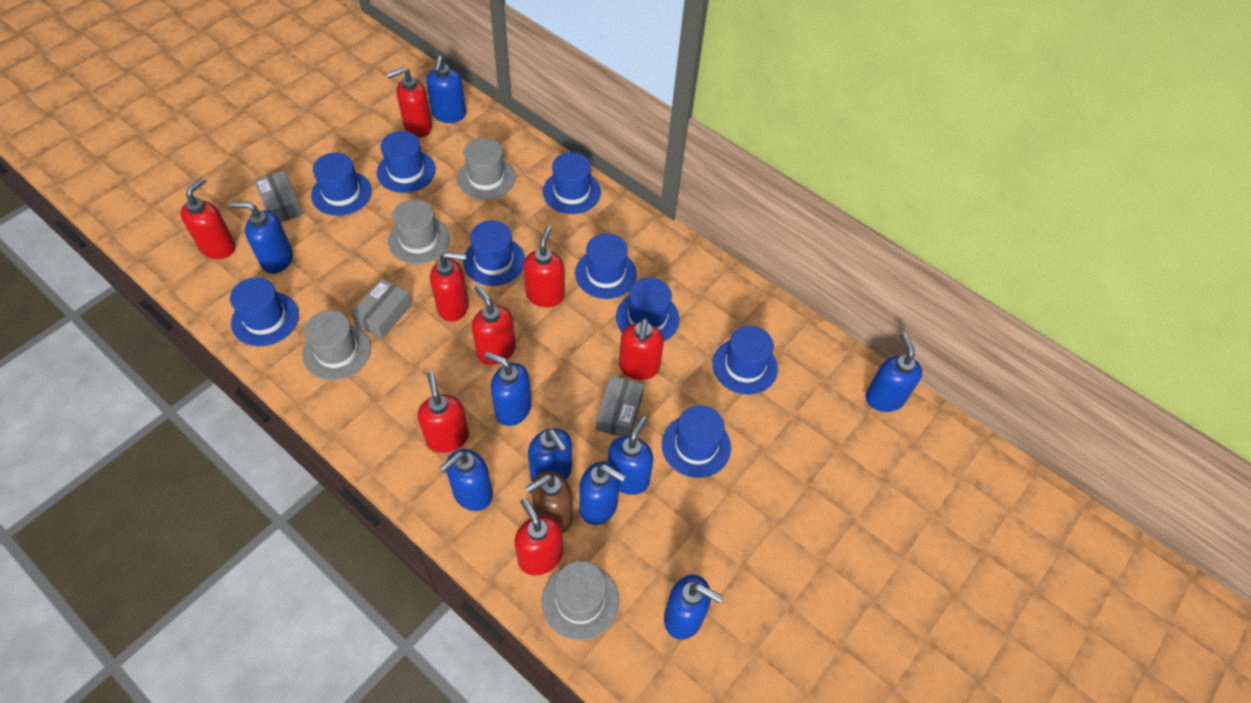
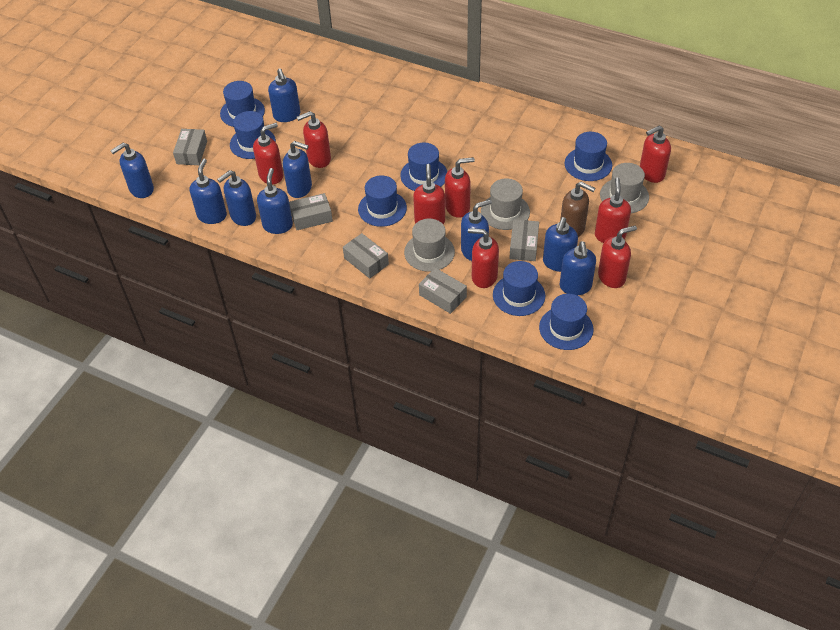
blue hat: 9 -> 7
grey box: 3 -> 5
grey hat: 4 -> 3

